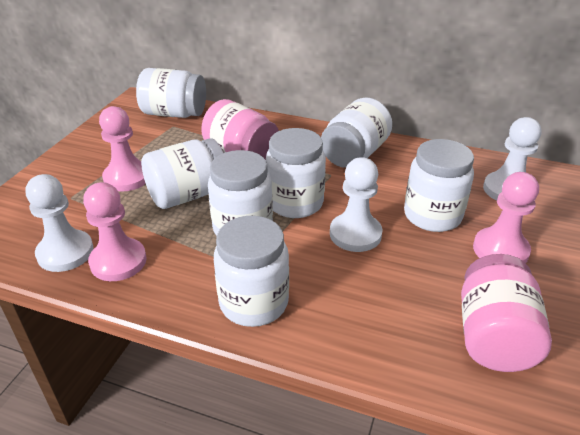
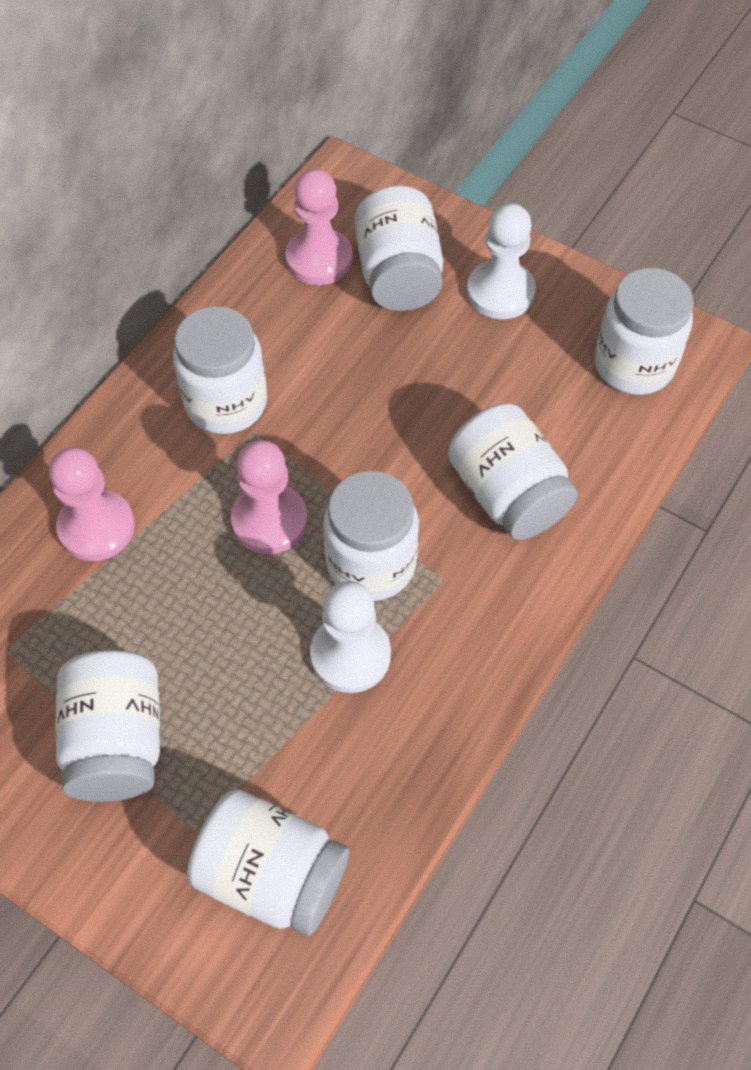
pink jar: 2 -> 0
white pawn: 3 -> 2

